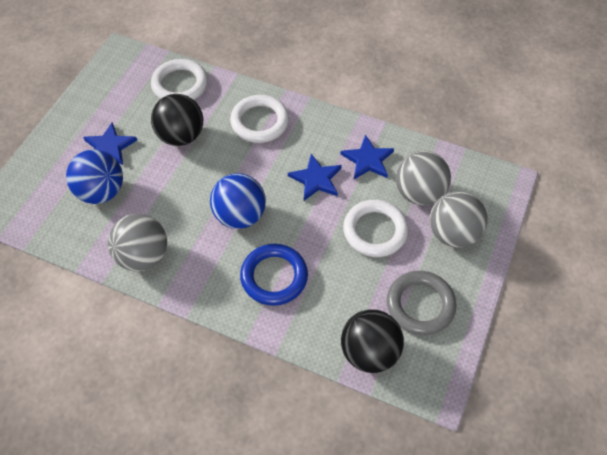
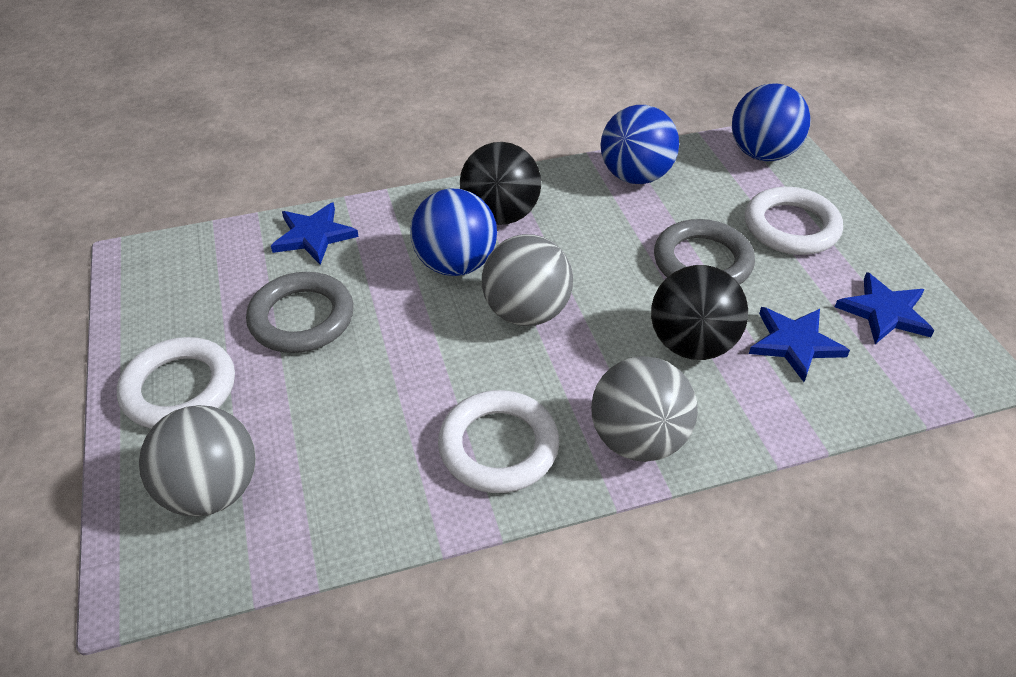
blue ball: 2 -> 3
blue ring: 1 -> 0
grey ring: 1 -> 2

